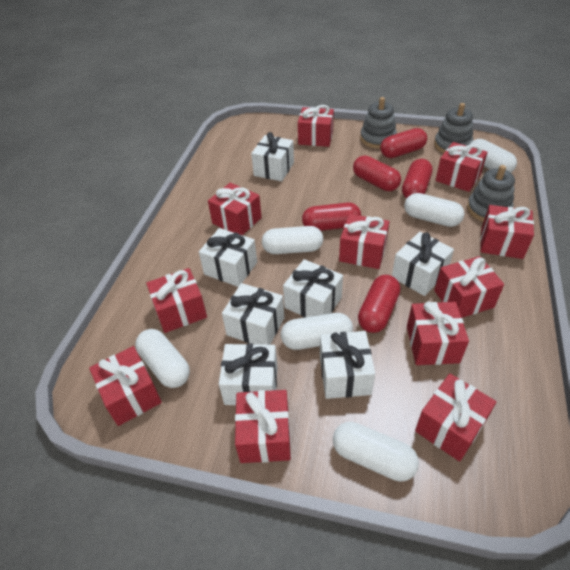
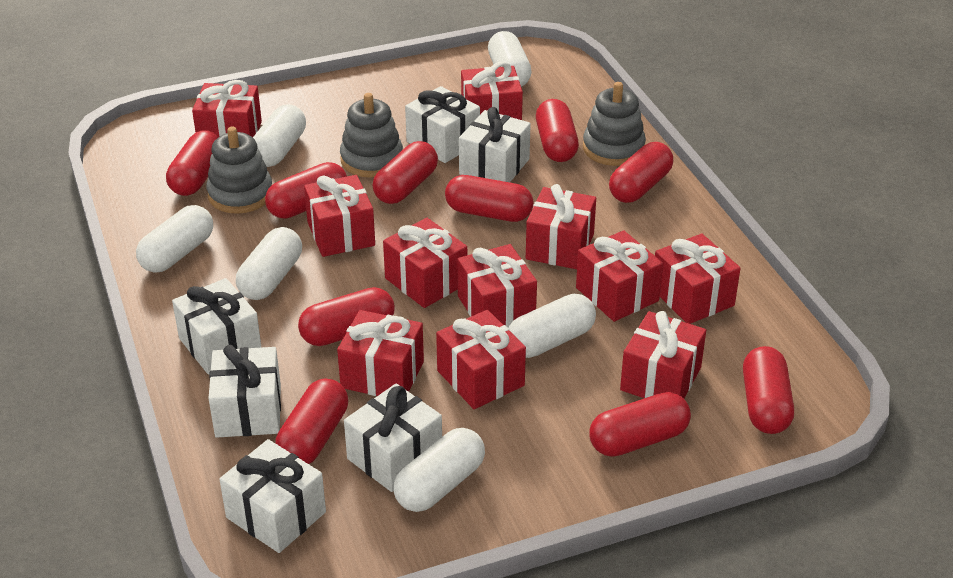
red capsule: 5 -> 10
white gift: 7 -> 6

